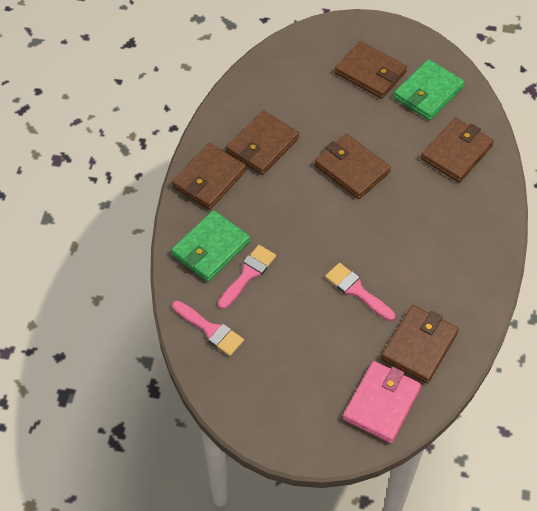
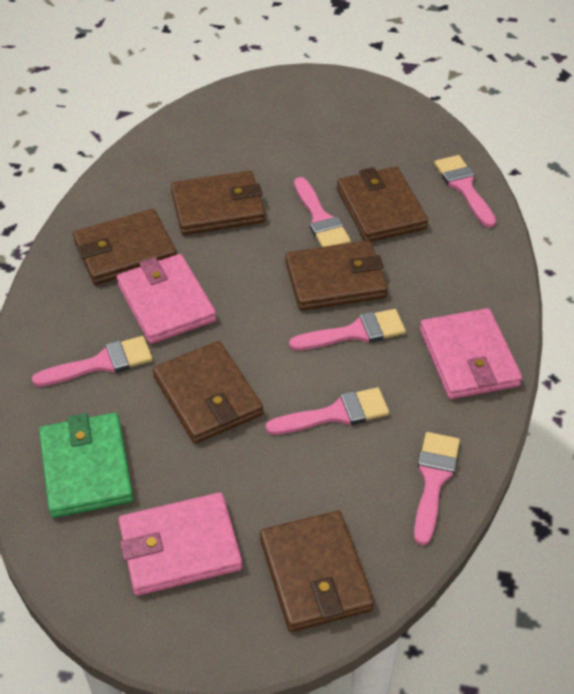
green wallet: 2 -> 1
pink brush: 3 -> 6
pink wallet: 1 -> 3

